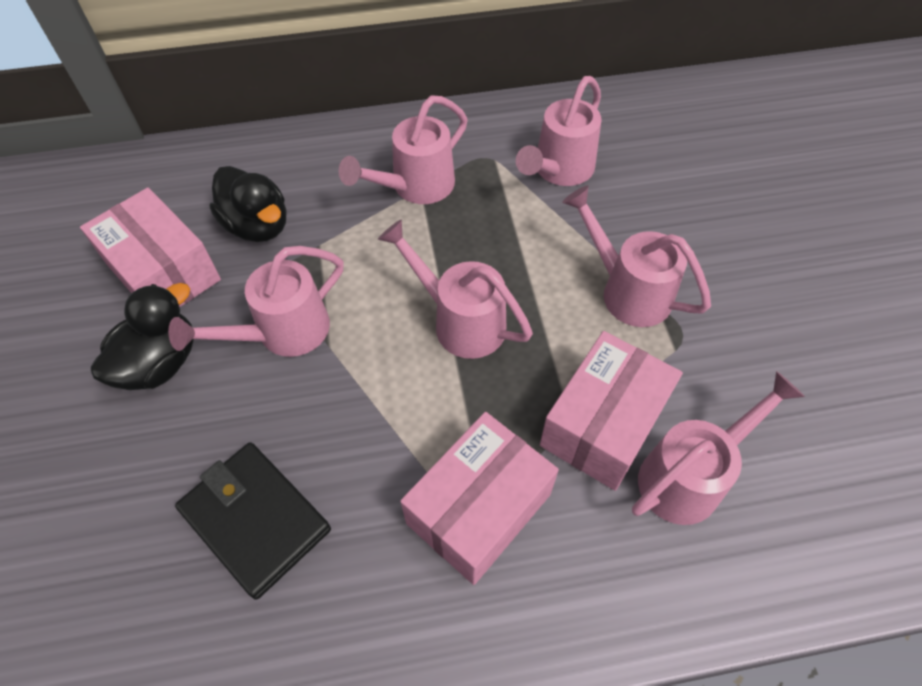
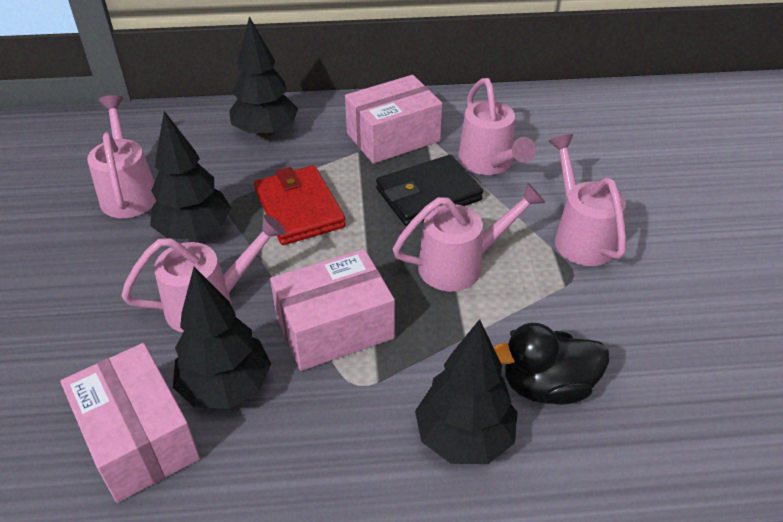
black duck: 2 -> 1
black tree: 0 -> 4
pink watering can: 6 -> 5
red wallet: 0 -> 1

